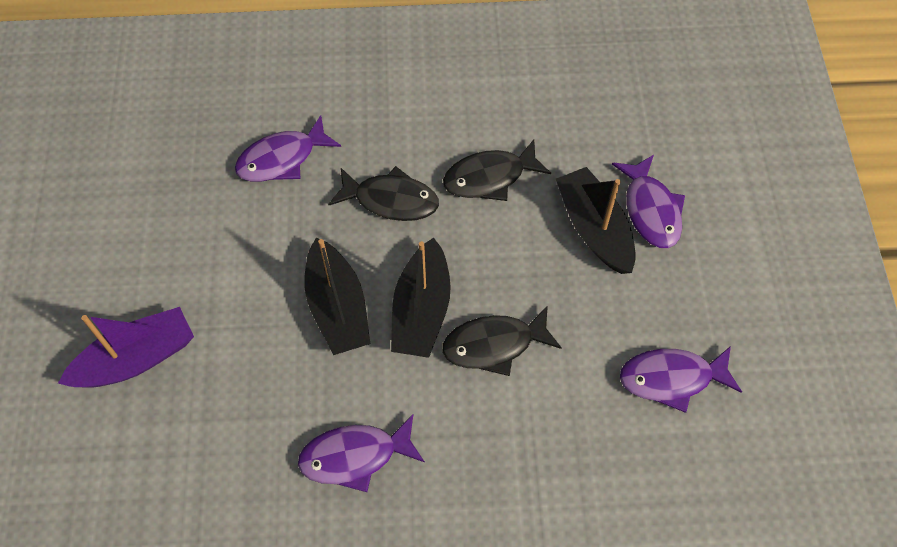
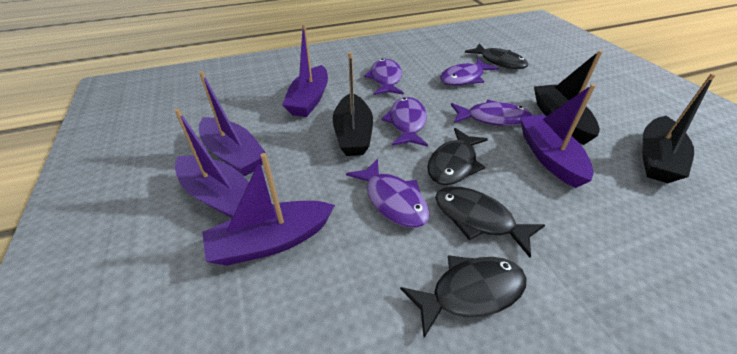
black fish: 3 -> 4
purple boat: 1 -> 5
purple fish: 4 -> 5

